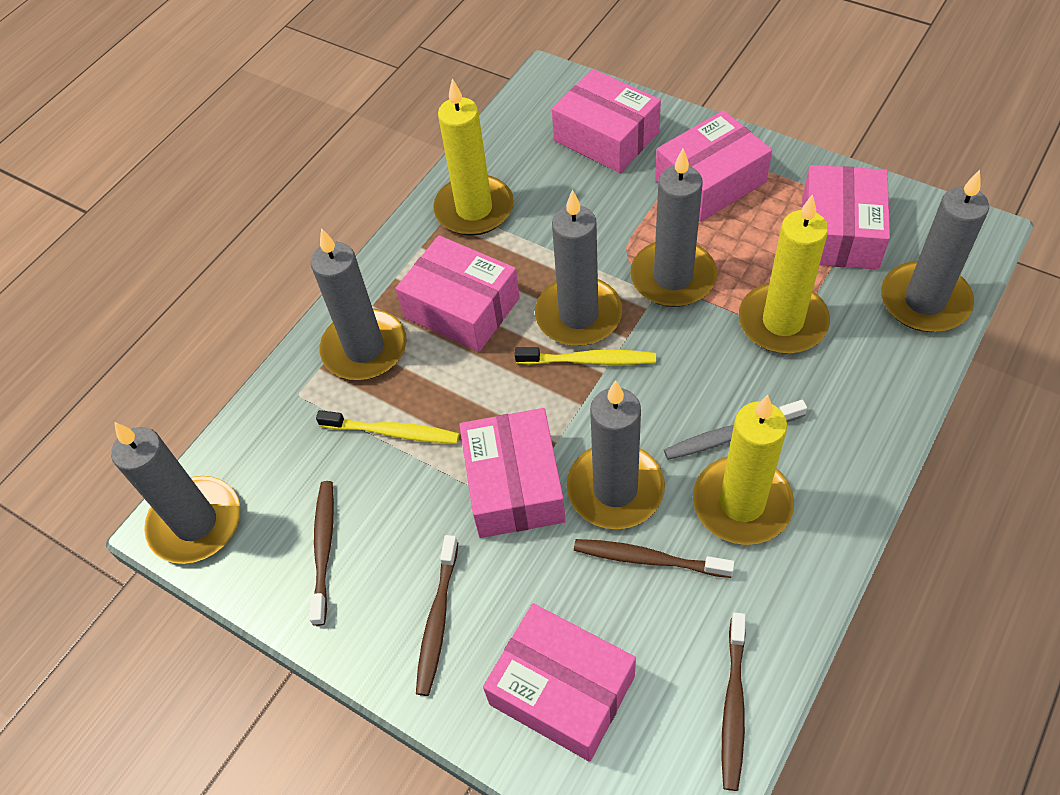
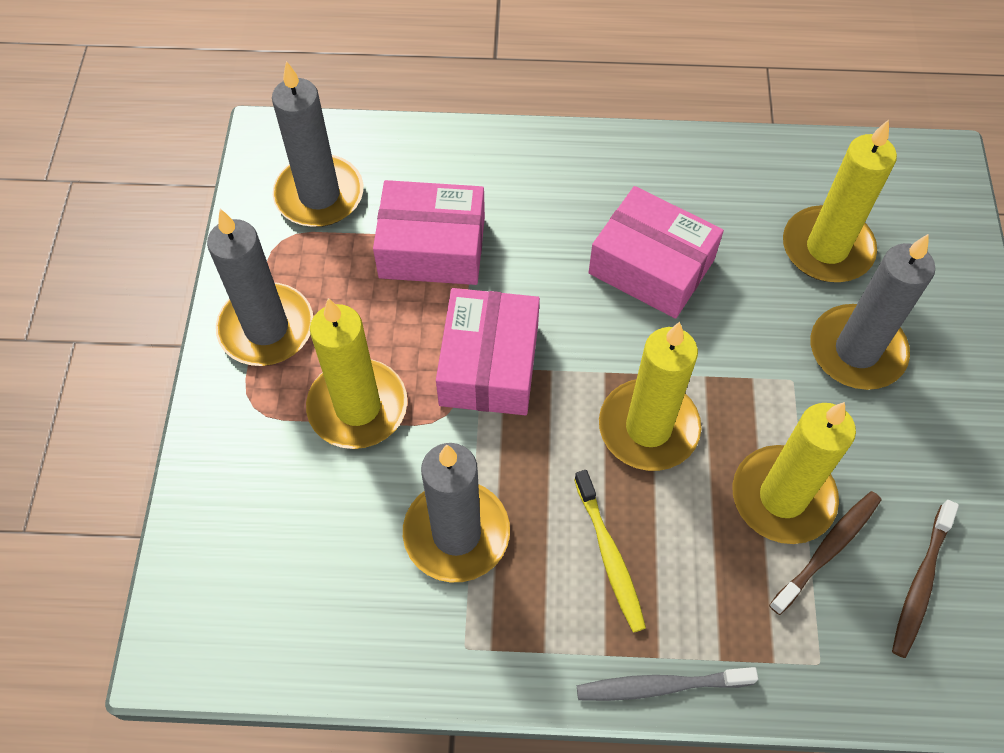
brown toothbrush: 4 -> 2
grey candle: 6 -> 4
pink box: 6 -> 3
yellow candle: 3 -> 4
yellow toothbrush: 2 -> 1

